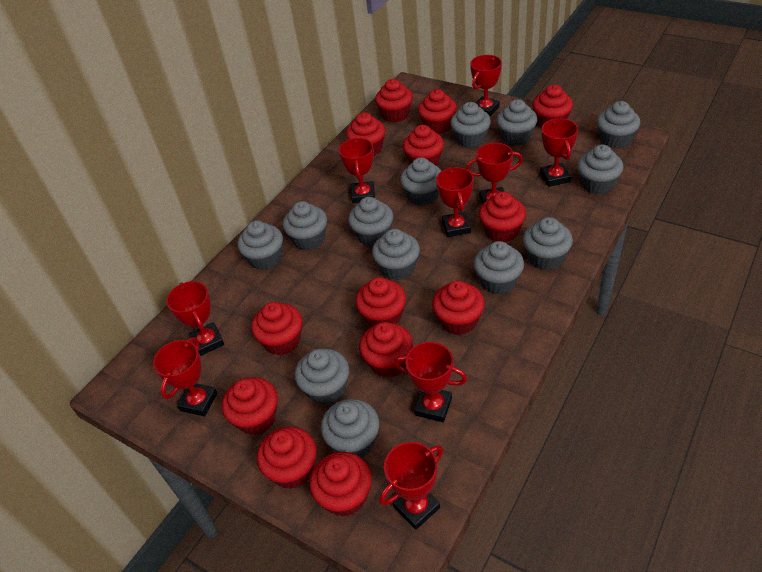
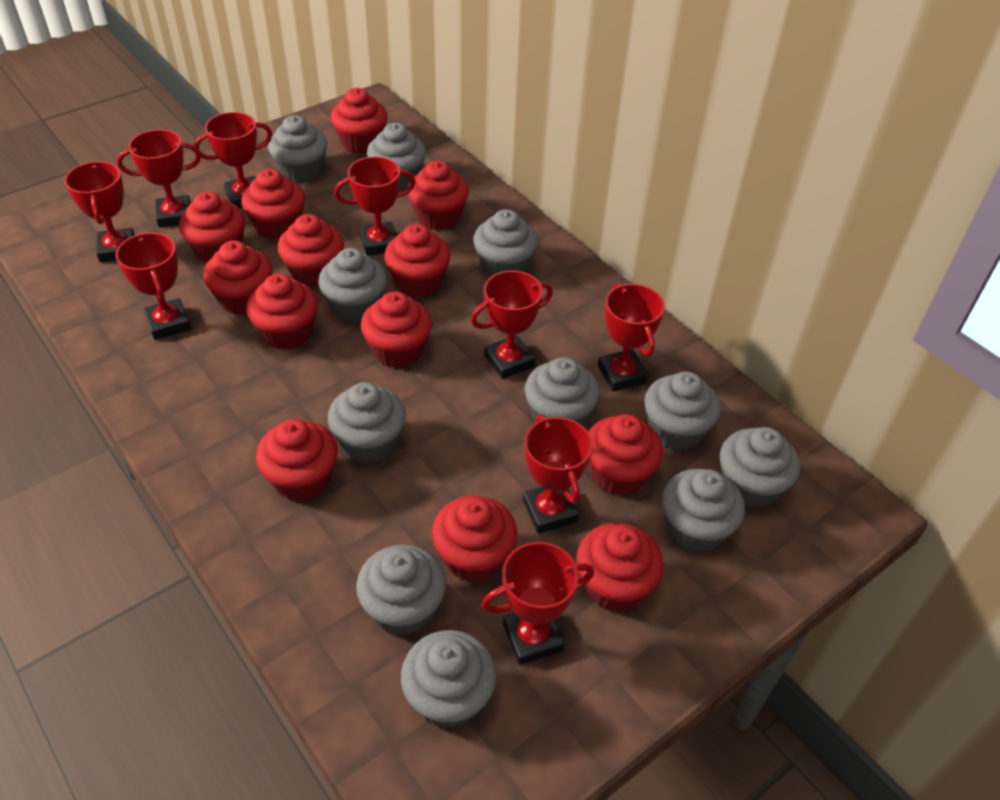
grey cupcake: 13 -> 11

